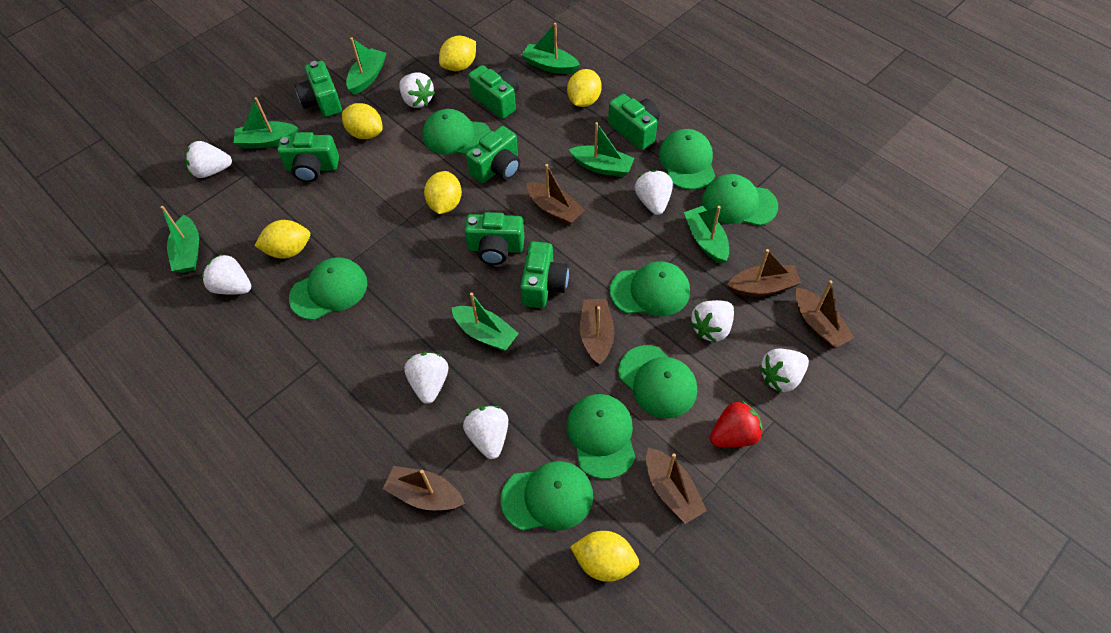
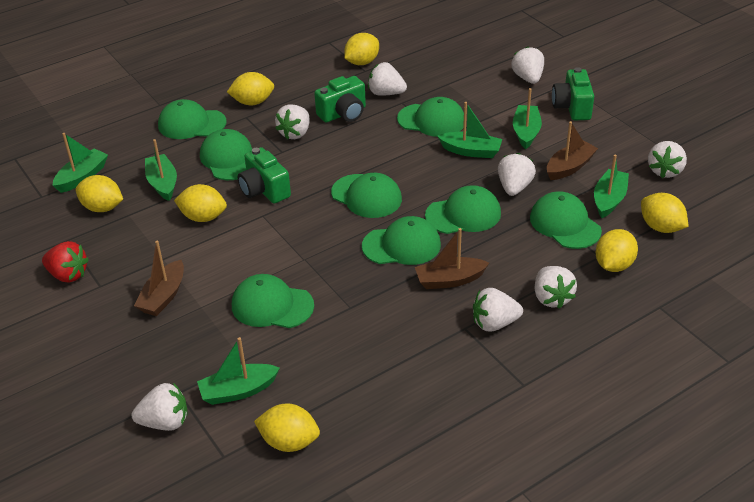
brown boat: 6 -> 3
green boat: 7 -> 6
green camera: 7 -> 3
yellow lemon: 6 -> 7

